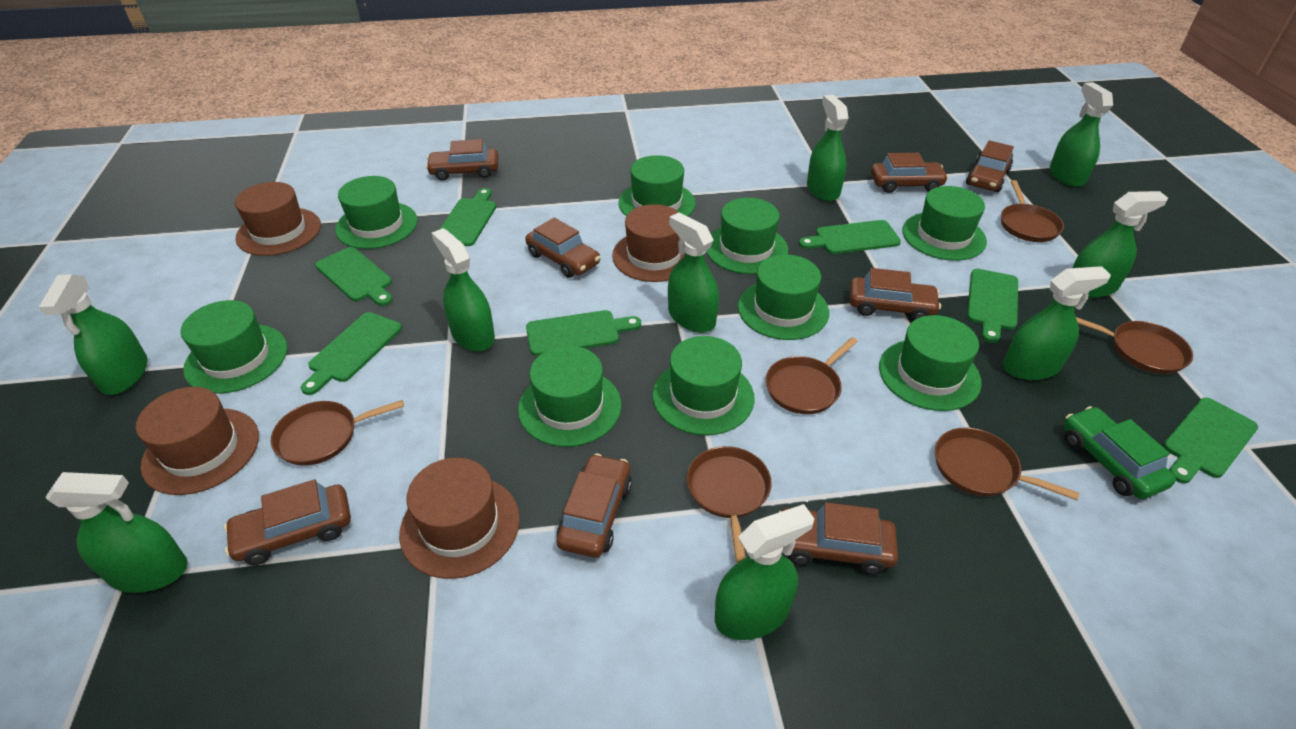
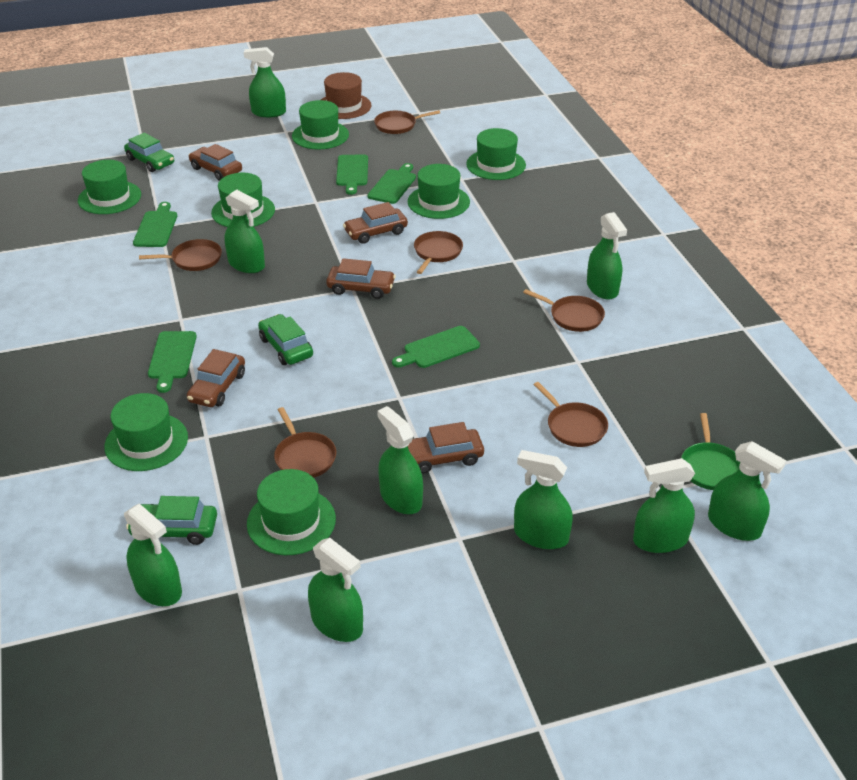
brown car: 8 -> 5
brown hat: 4 -> 1
green car: 1 -> 3
green cutting board: 7 -> 5
green hat: 9 -> 7
green pan: 0 -> 1

